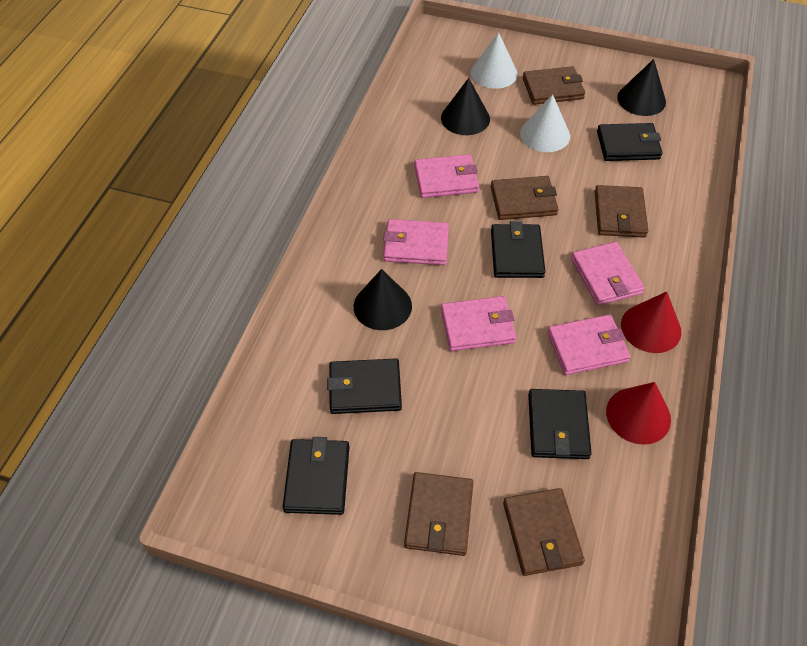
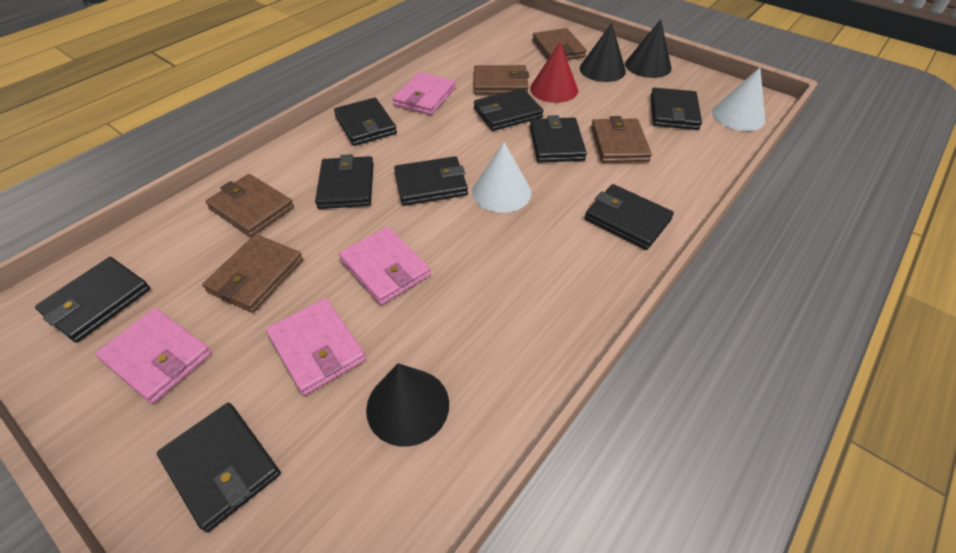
black wallet: 5 -> 9
pink wallet: 5 -> 4
red cone: 2 -> 1

